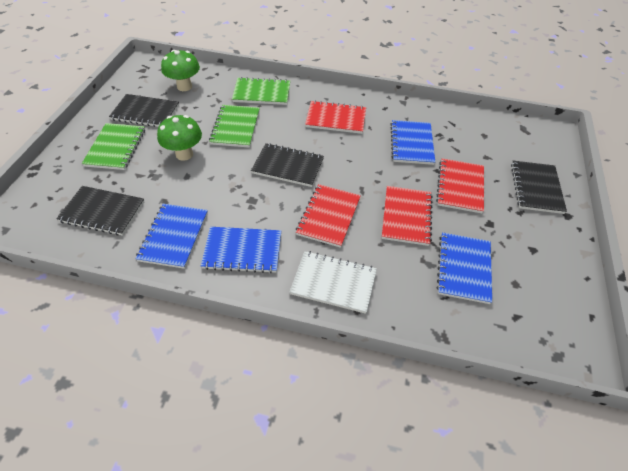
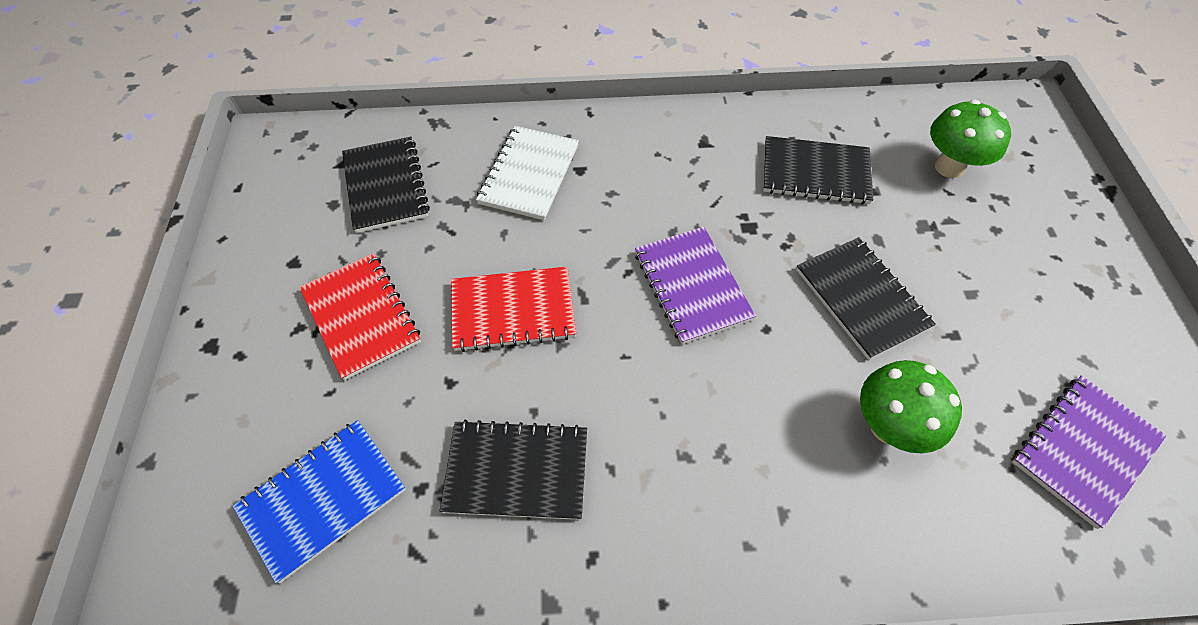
blue notebook: 4 -> 1
green notebook: 3 -> 0
purple notebook: 0 -> 2
red notebook: 4 -> 2

